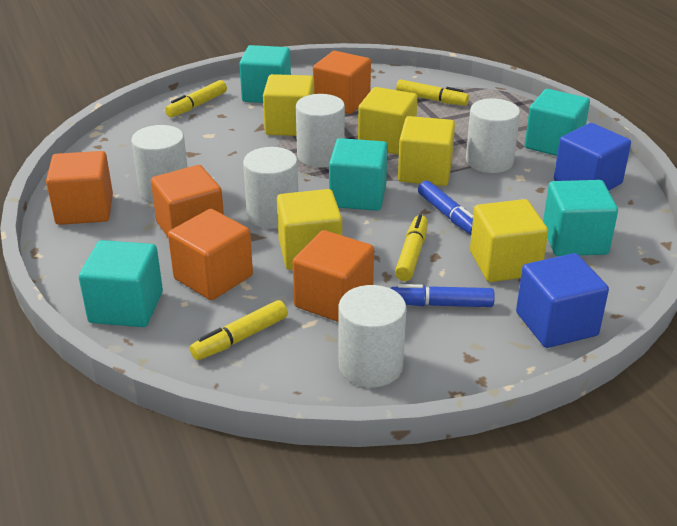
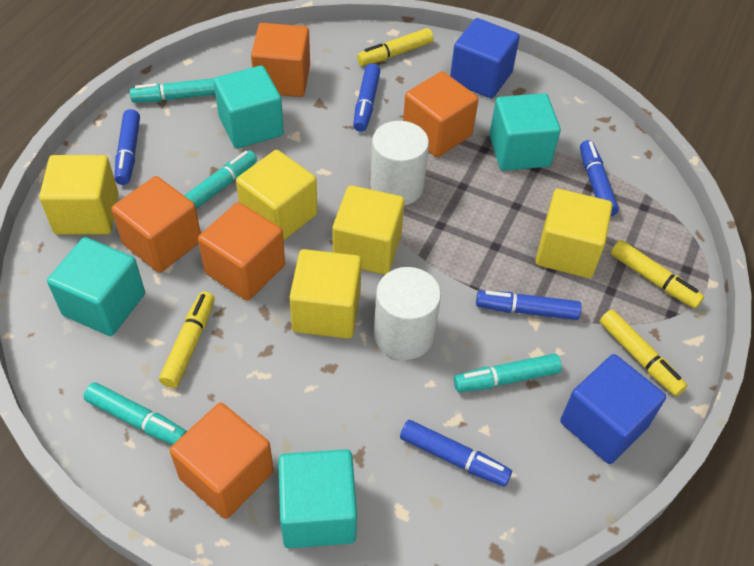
blue marker: 2 -> 5
turquoise cube: 5 -> 4
turquoise marker: 0 -> 4
white cylinder: 5 -> 2

